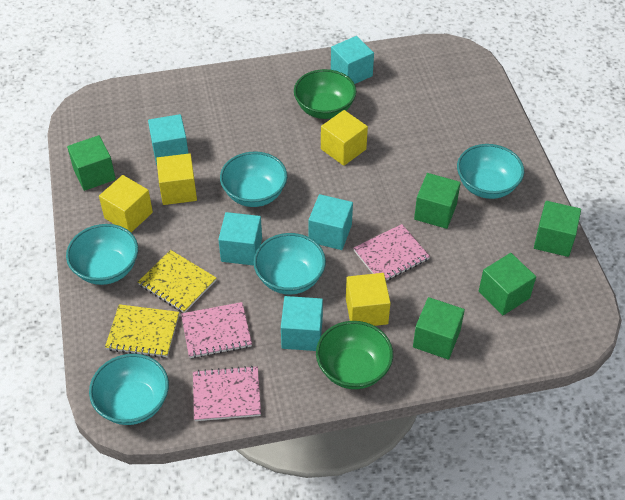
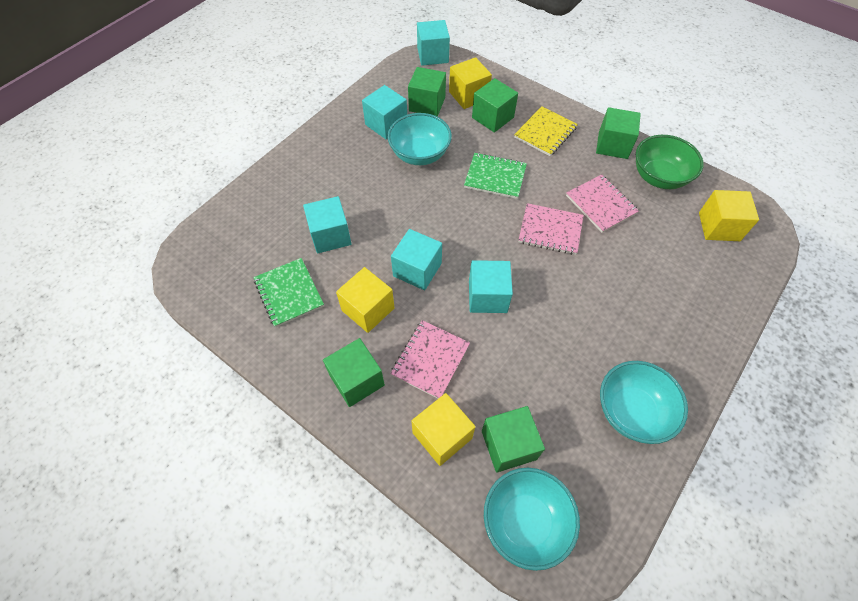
green bowl: 2 -> 1
green notebook: 0 -> 2
turquoise bowl: 5 -> 3
yellow notebook: 2 -> 1

